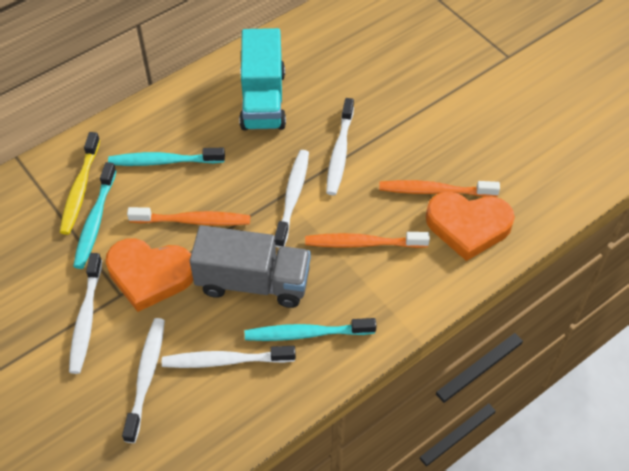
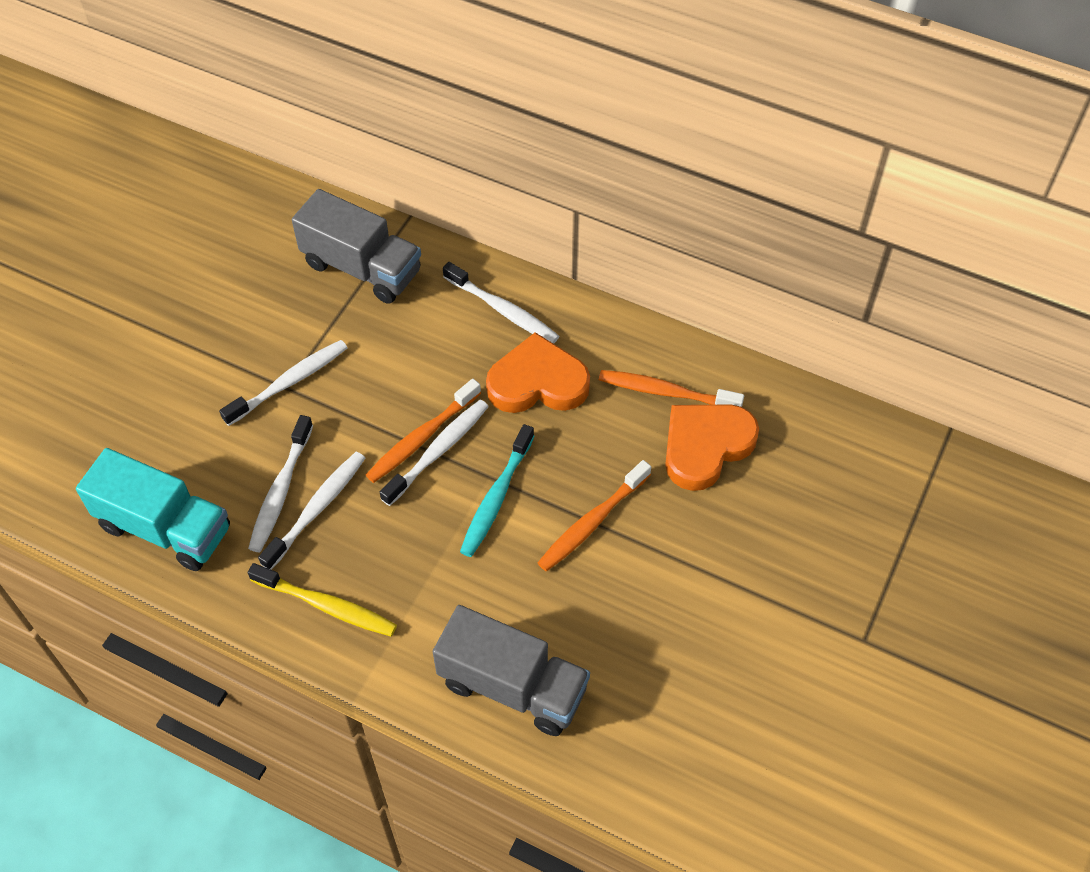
grey truck: 1 -> 2
turquoise toothbrush: 3 -> 1

